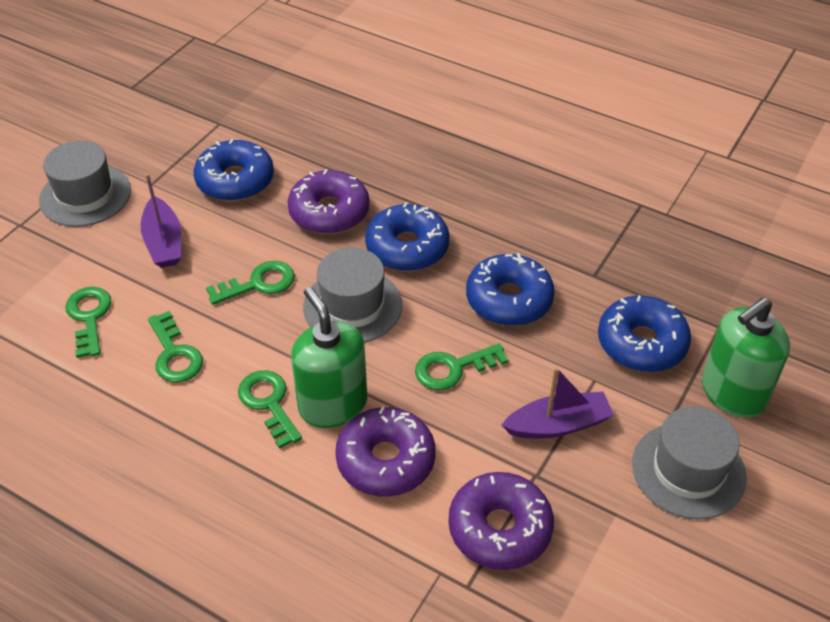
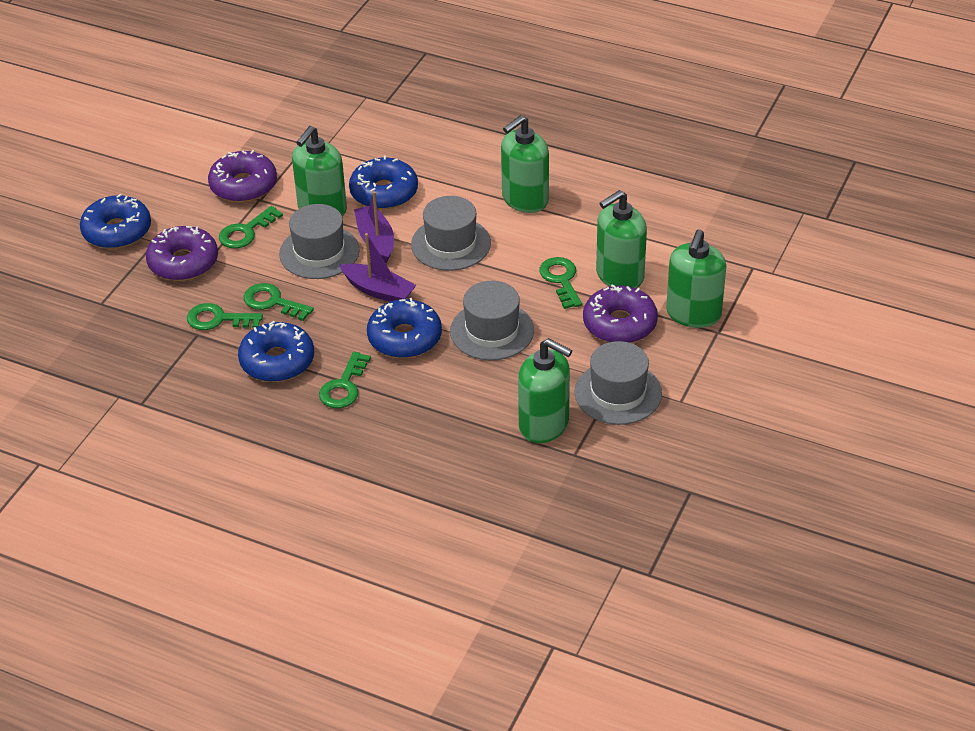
green soap dispenser: 2 -> 5
grey hat: 3 -> 4

